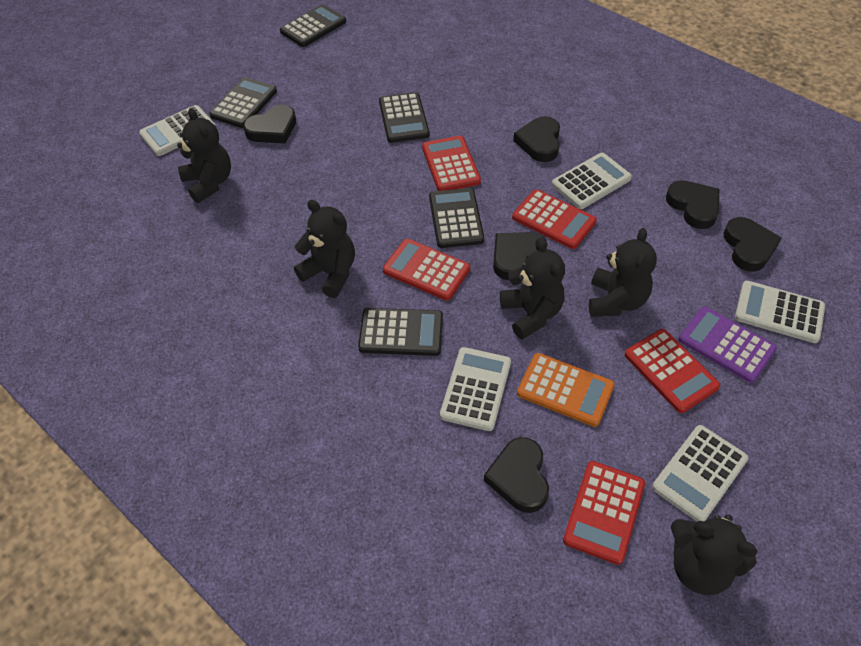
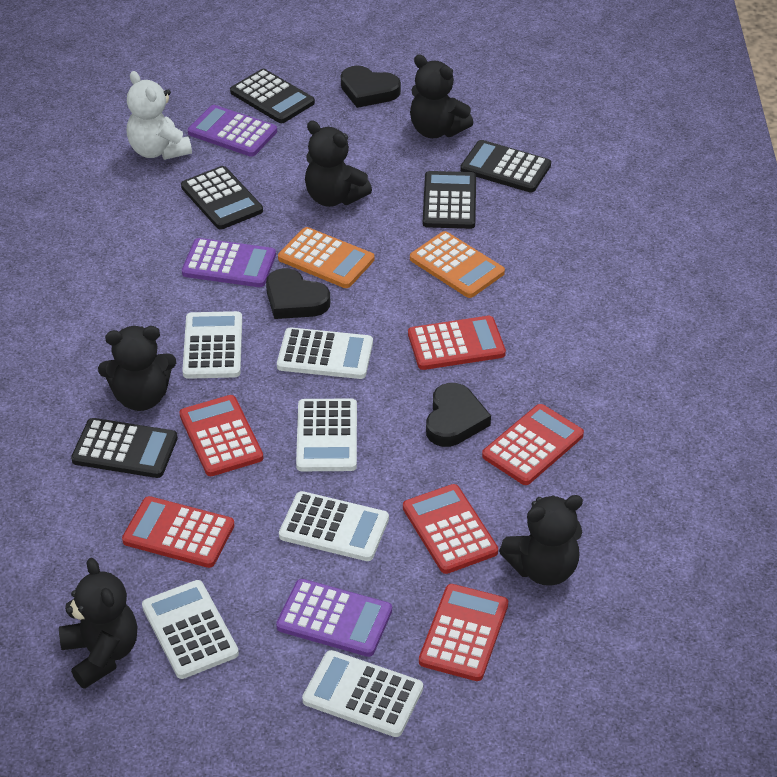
black heart: 6 -> 3
orange calculator: 1 -> 2
purple calculator: 1 -> 3
red calculator: 5 -> 6
white calculator: 5 -> 6
white teddy bear: 0 -> 1

